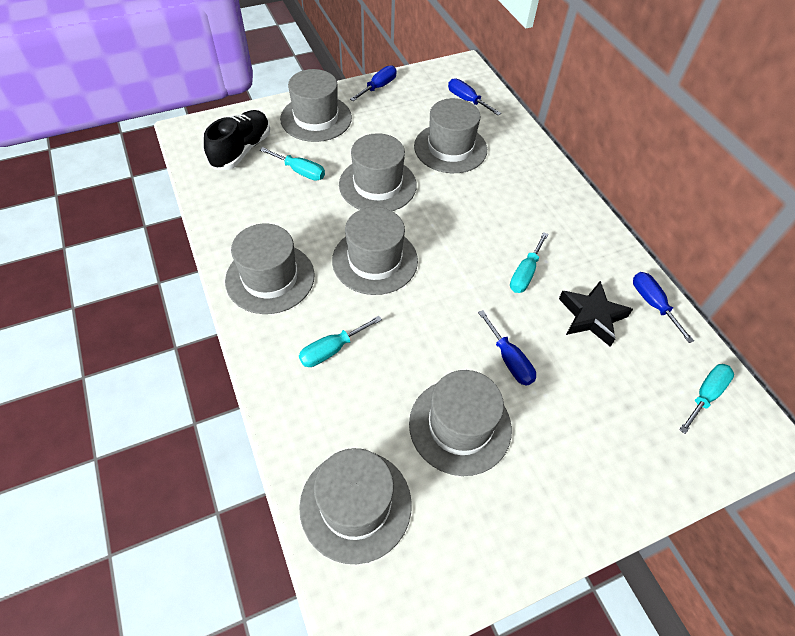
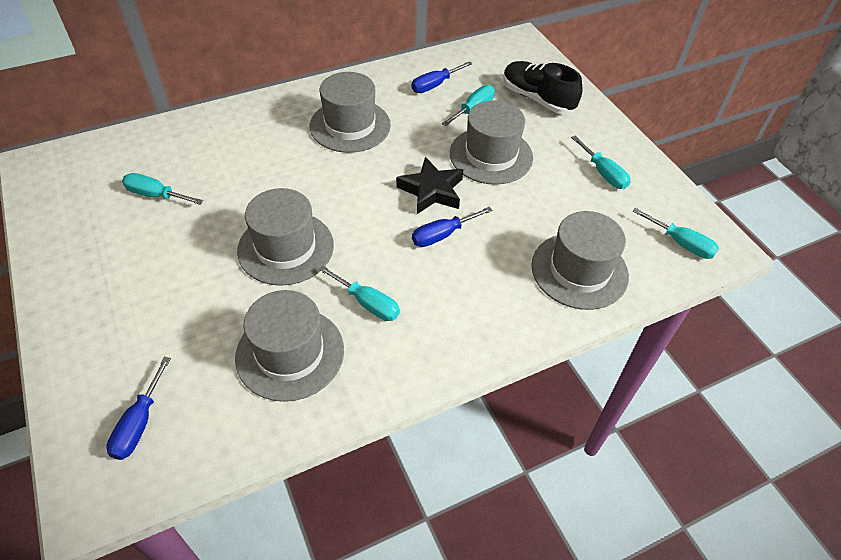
blue screwdriver: 4 -> 3
grey hat: 7 -> 5
turquoise screwdriver: 4 -> 5

